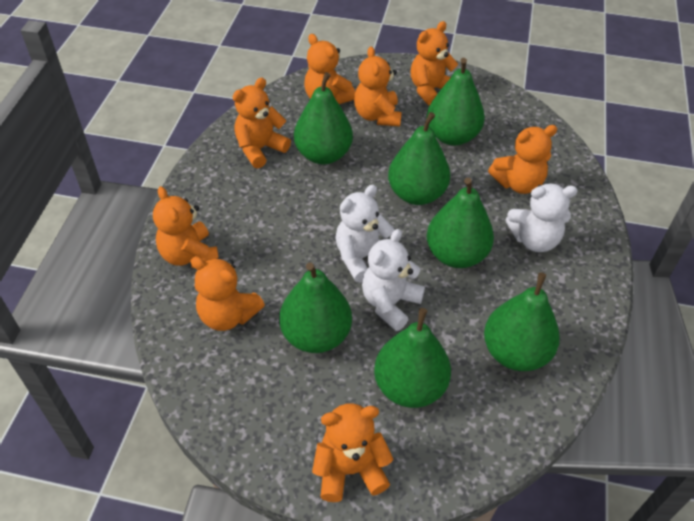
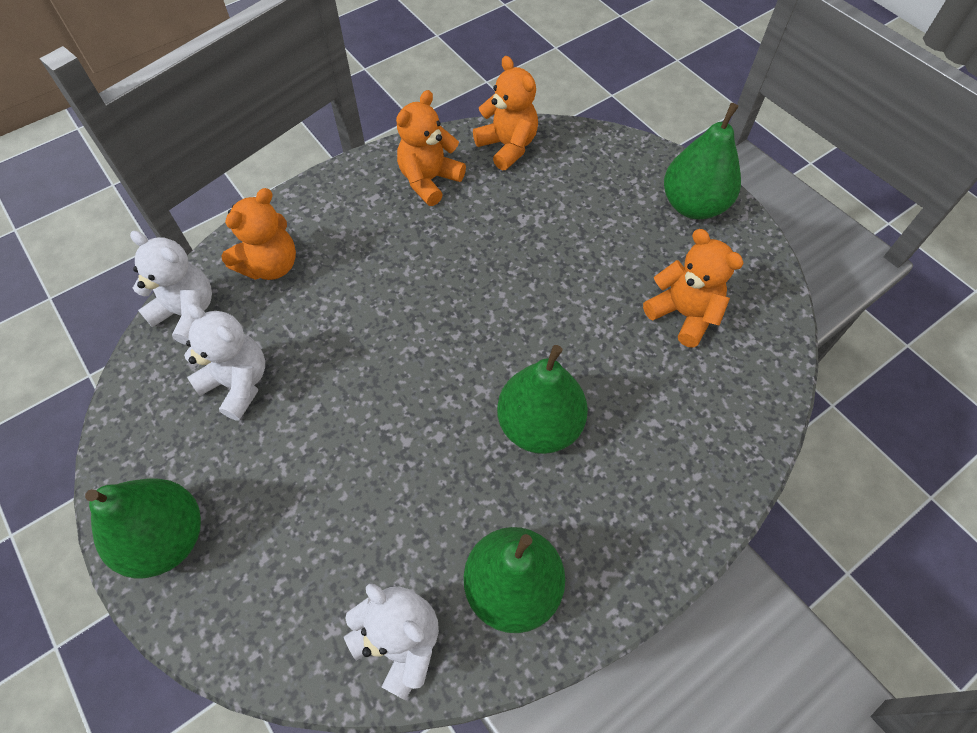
green pear: 7 -> 4
orange teddy bear: 8 -> 4

